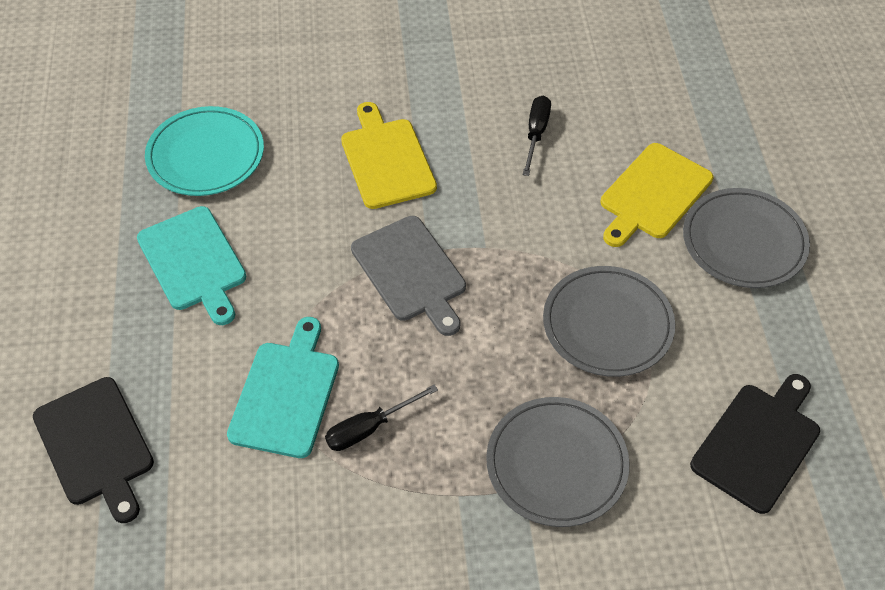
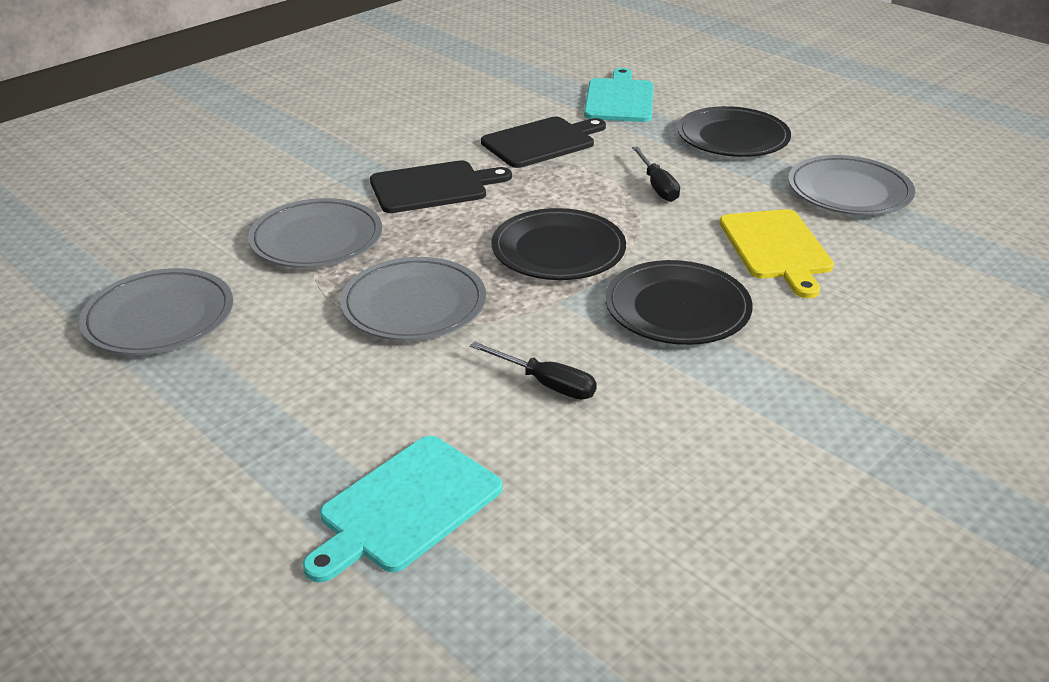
black plate: 0 -> 3
grey cutting board: 1 -> 0
grey plate: 3 -> 4
turquoise plate: 1 -> 0
yellow cutting board: 2 -> 1

